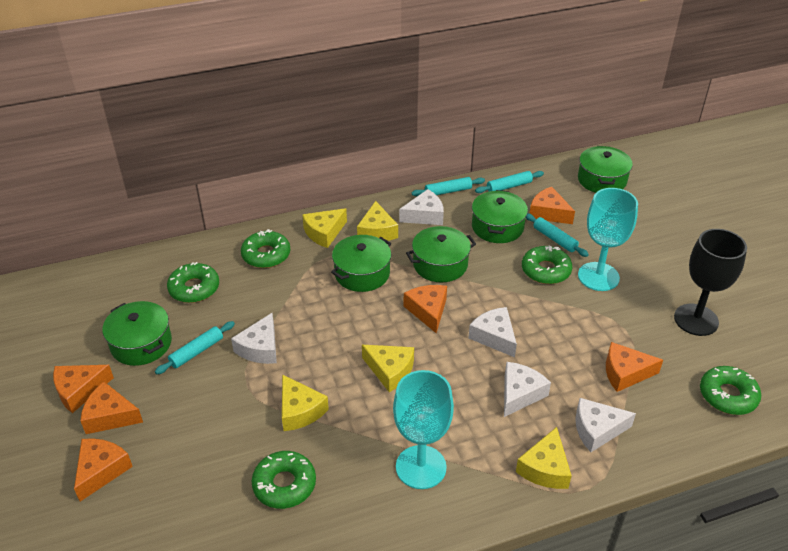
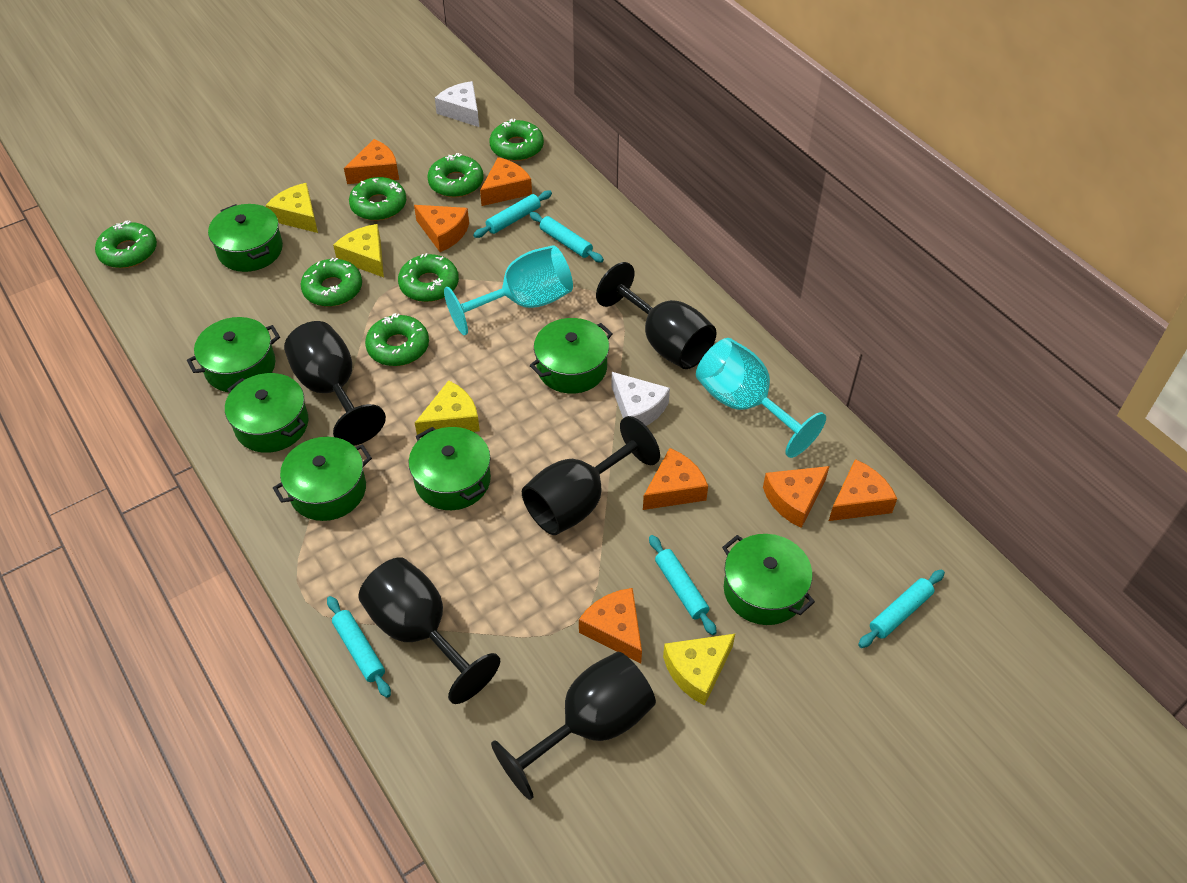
black goblet: 1 -> 5
green donut: 5 -> 7
green pot: 5 -> 7
orange cheese: 6 -> 7
turquoise rolling pin: 4 -> 5
white cheese: 5 -> 2
yellow cheese: 5 -> 4

